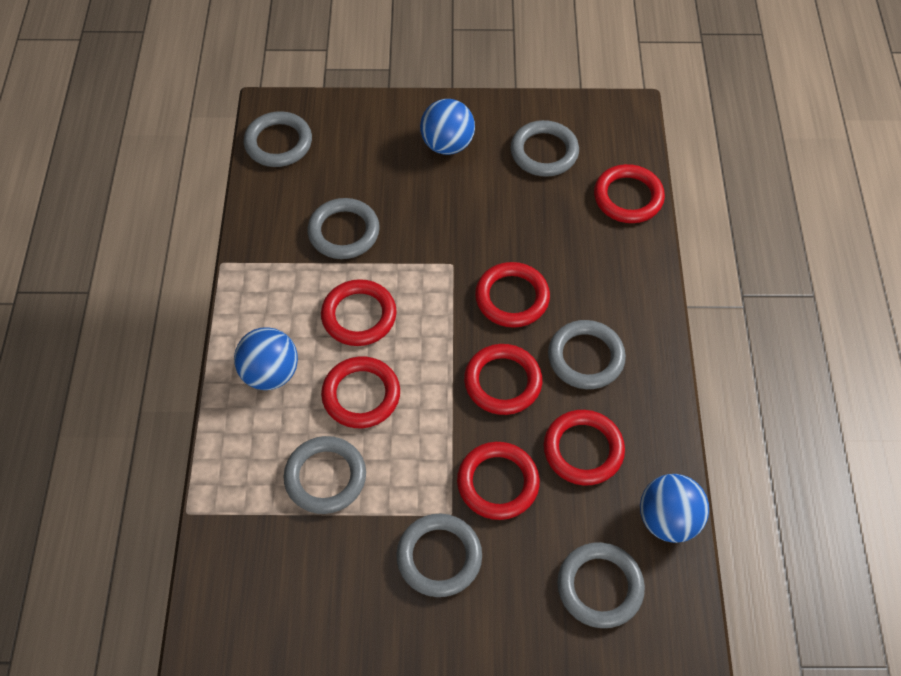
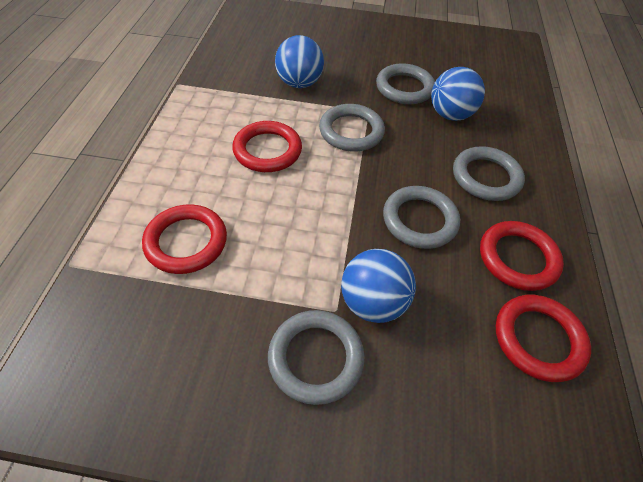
grey ring: 7 -> 5
red ring: 7 -> 4

